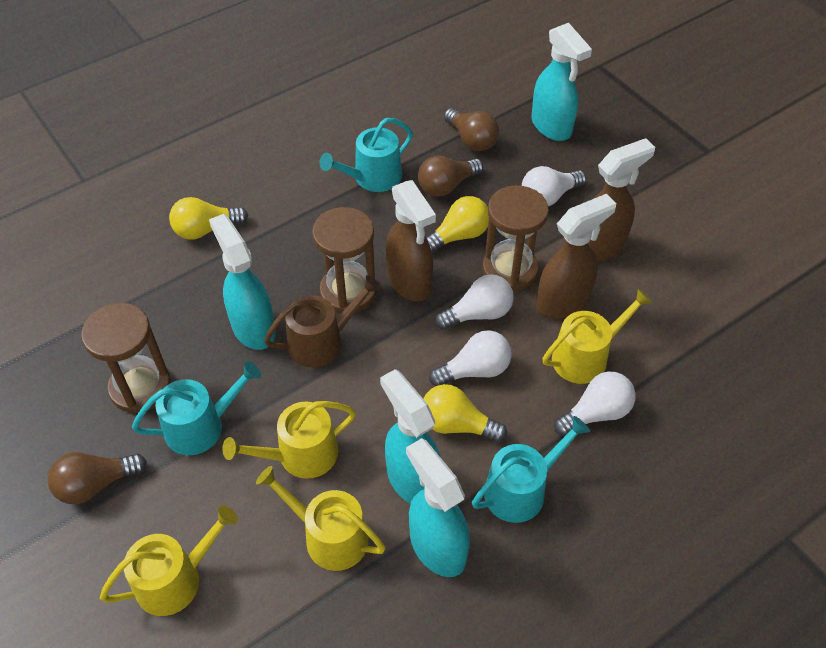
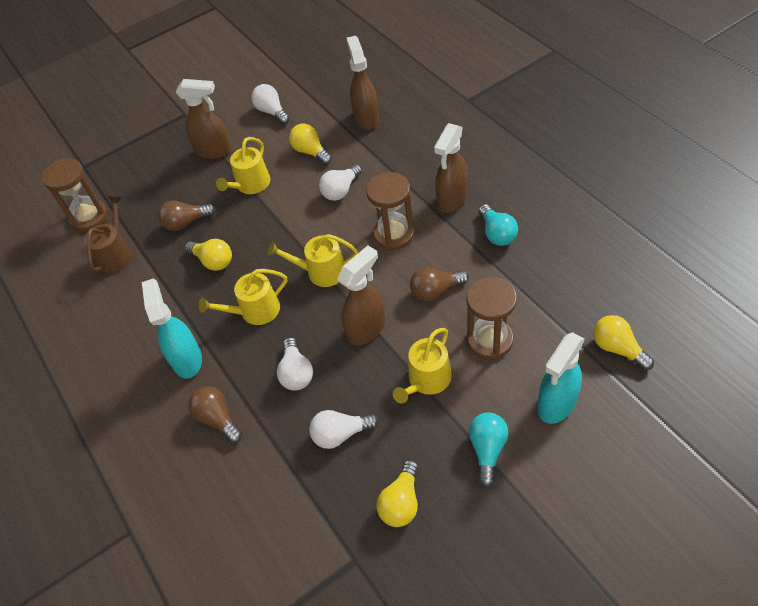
brown spray bottle: 3 -> 4
turquoise light bulb: 0 -> 2
turquoise spray bottle: 4 -> 2
turquoise watering can: 3 -> 0
yellow light bulb: 3 -> 4

